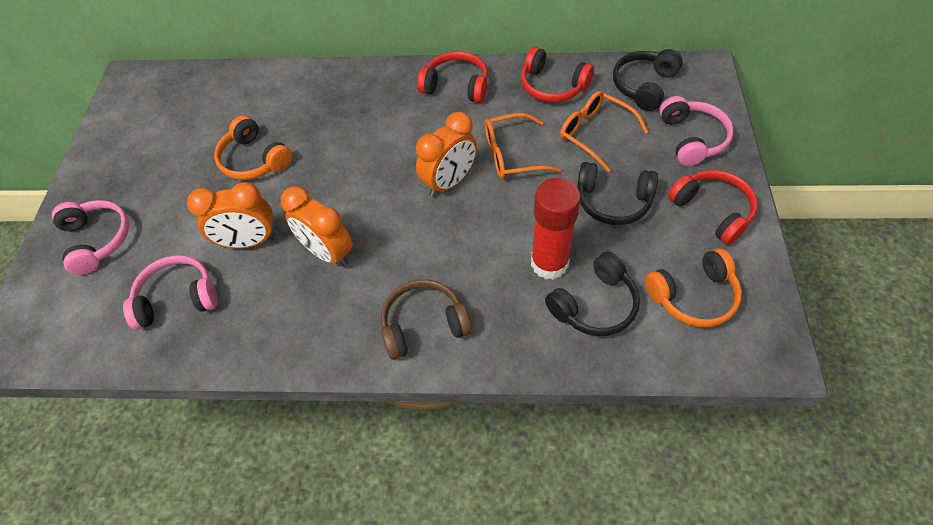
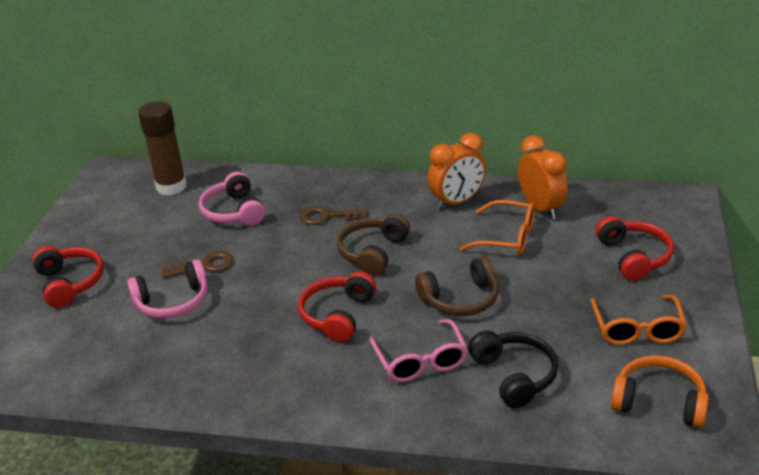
black headphones: 3 -> 1
brown glue stick: 0 -> 1
brown headphones: 1 -> 2
brown key: 0 -> 2
orange clock: 3 -> 2
orange headphones: 2 -> 1
pink glasses: 0 -> 1
pink headphones: 3 -> 2
red glue stick: 1 -> 0

